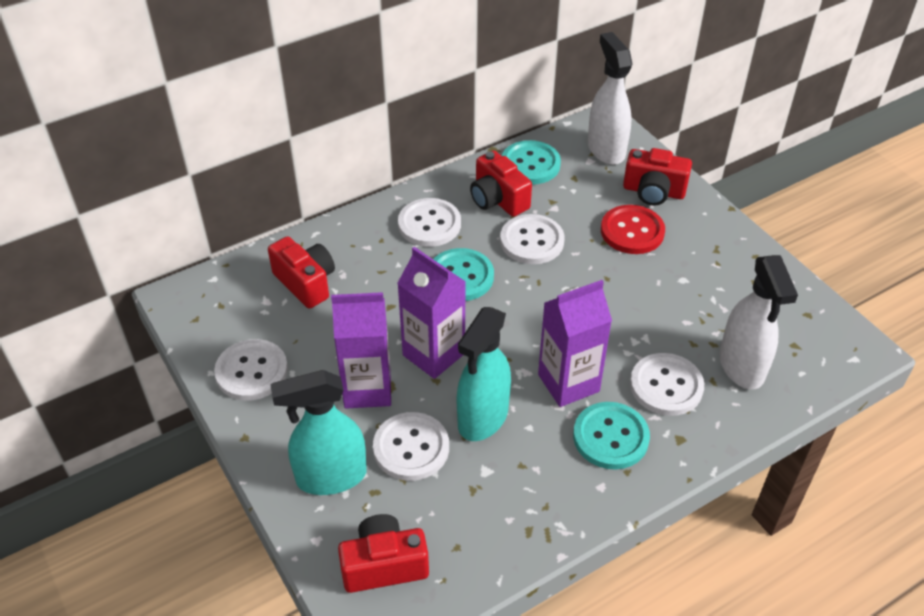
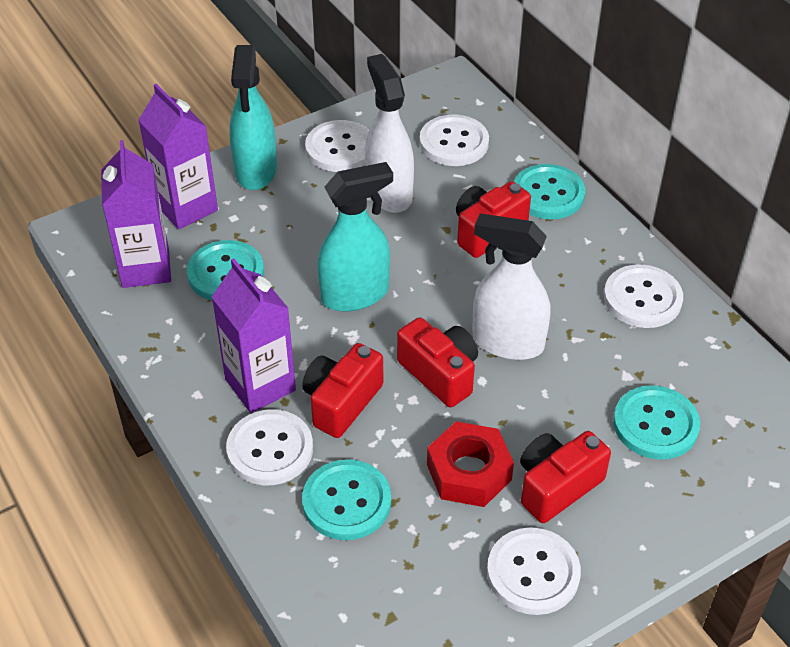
red button: 1 -> 0
red nut: 0 -> 1
turquoise button: 3 -> 4

